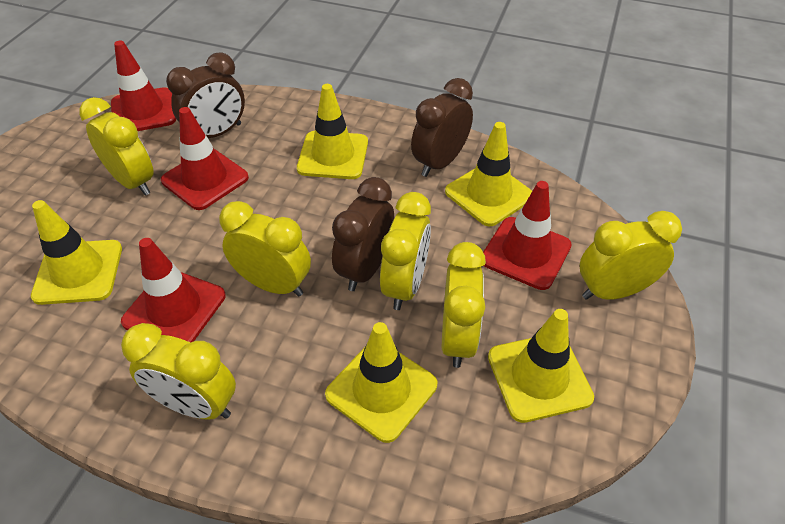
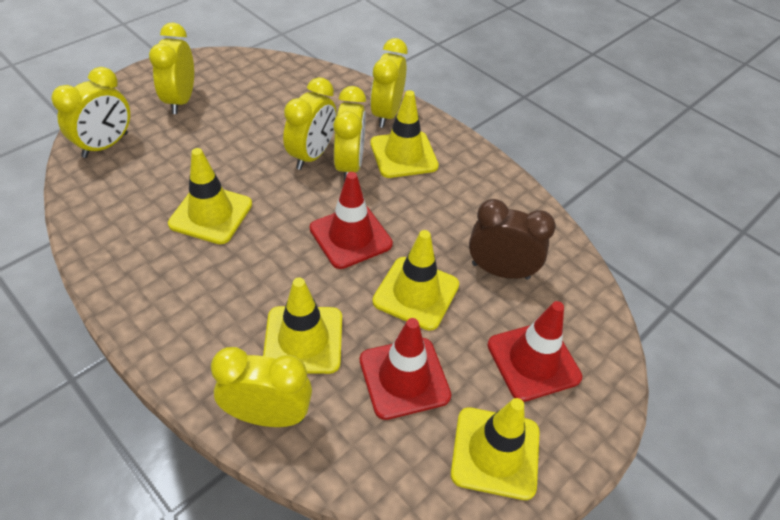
brown clock: 3 -> 1
red traffic cone: 4 -> 3

